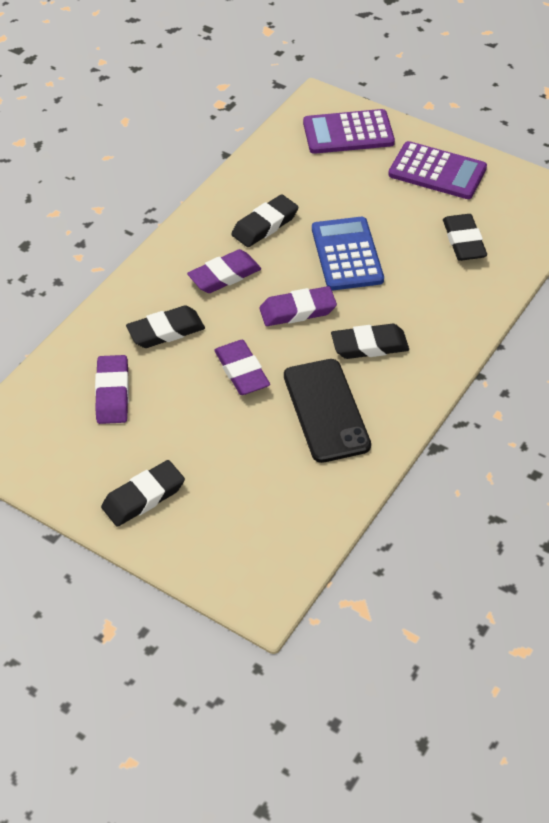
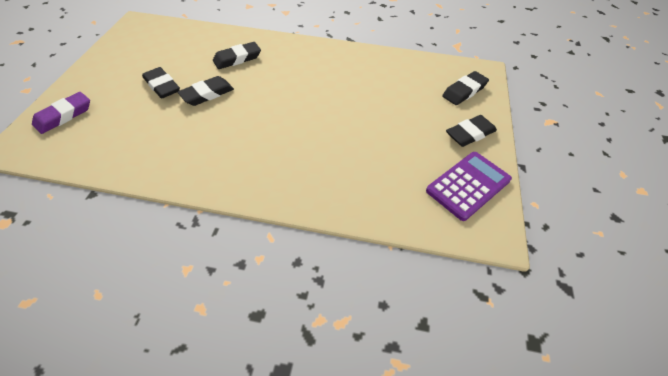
black phone: 1 -> 0
blue calculator: 1 -> 0
purple calculator: 2 -> 1
purple eraser: 4 -> 1

